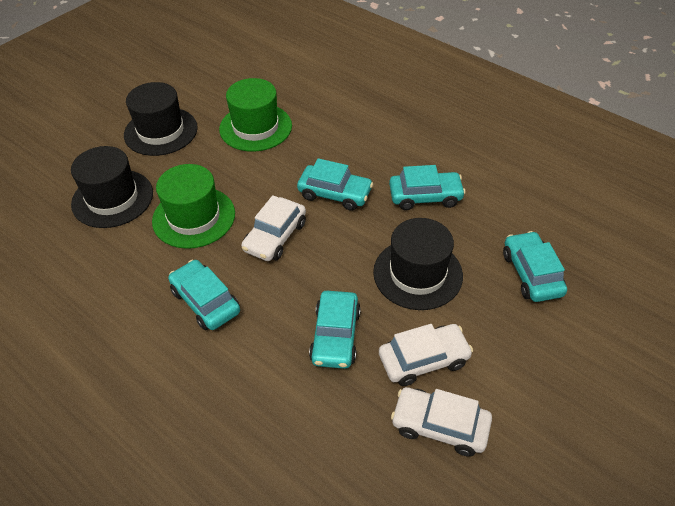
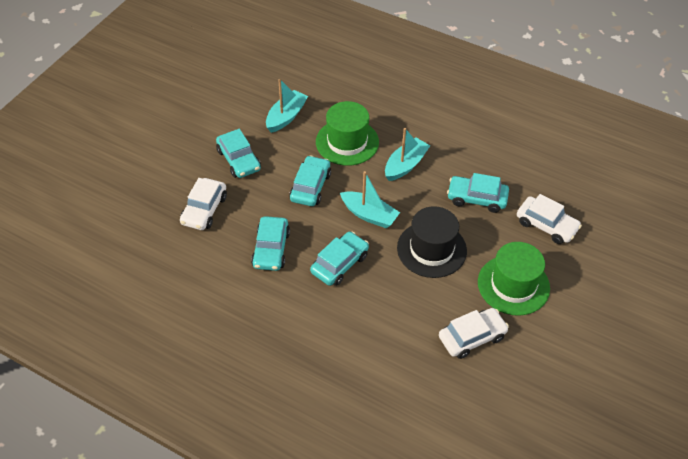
black hat: 3 -> 1
turquoise boat: 0 -> 3

